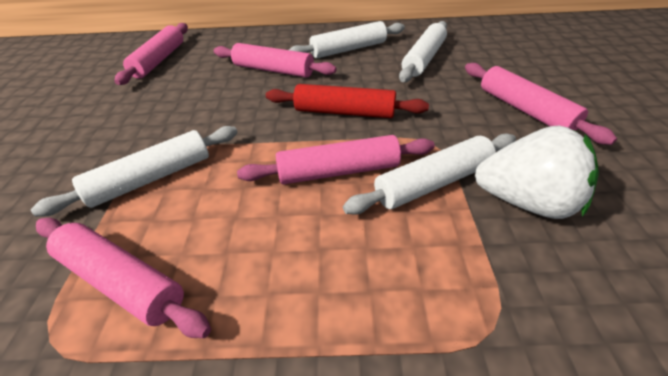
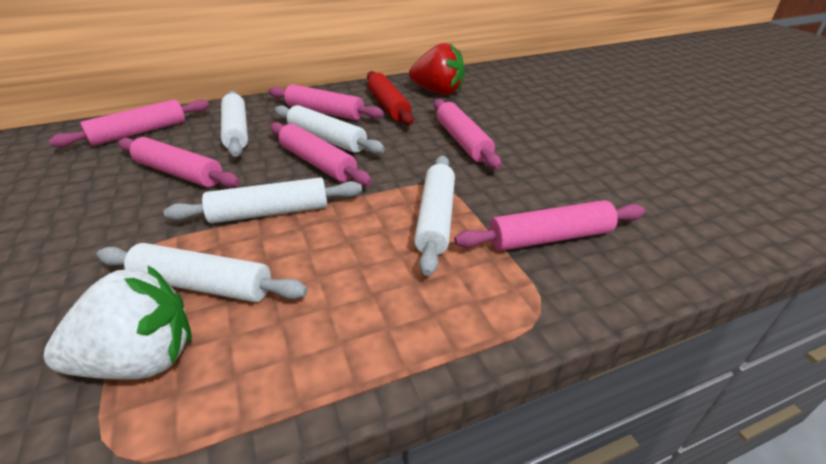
pink rolling pin: 5 -> 6
red strawberry: 0 -> 1
white rolling pin: 4 -> 5

